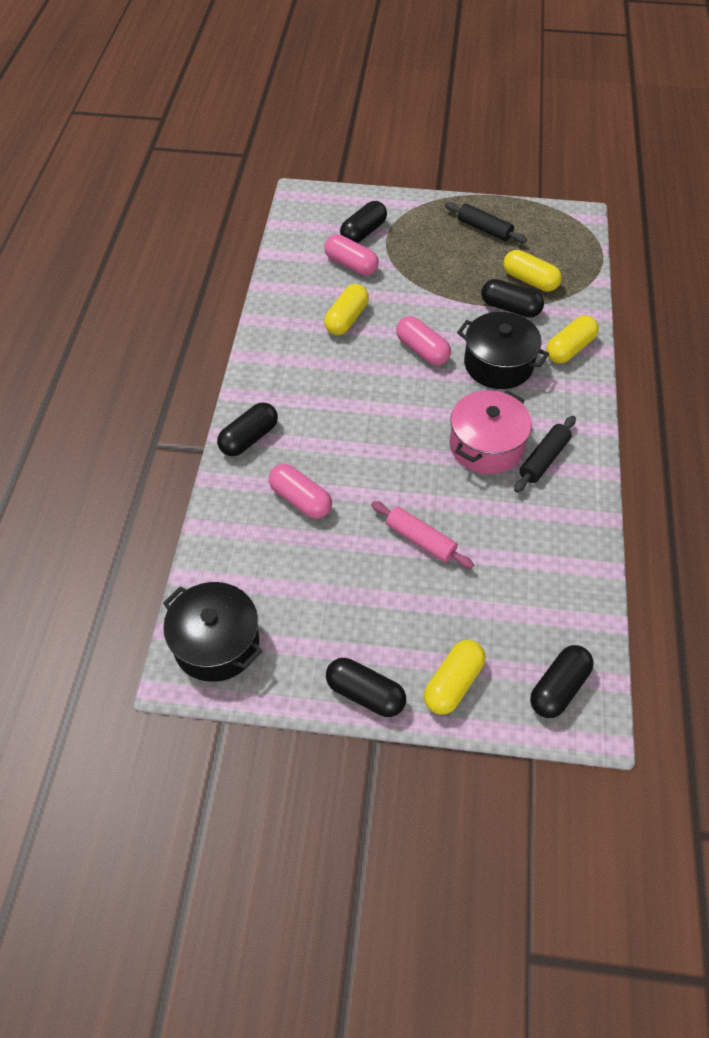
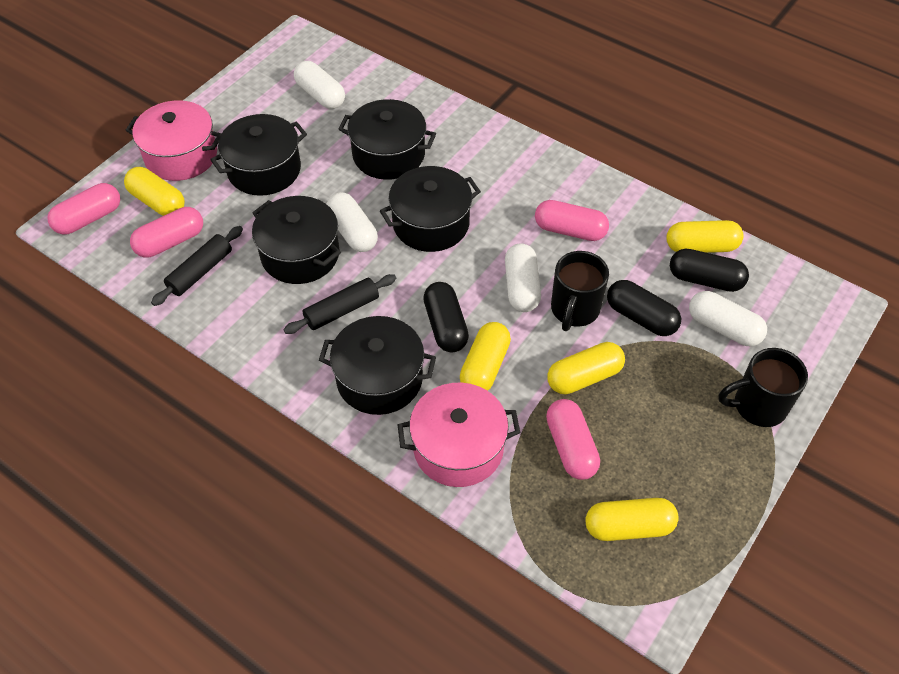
black capsule: 5 -> 3
black mug: 0 -> 2
black pot: 2 -> 5
pink capsule: 3 -> 4
pink pot: 1 -> 2
pink rolling pin: 1 -> 0
white capsule: 0 -> 4
yellow capsule: 4 -> 5

